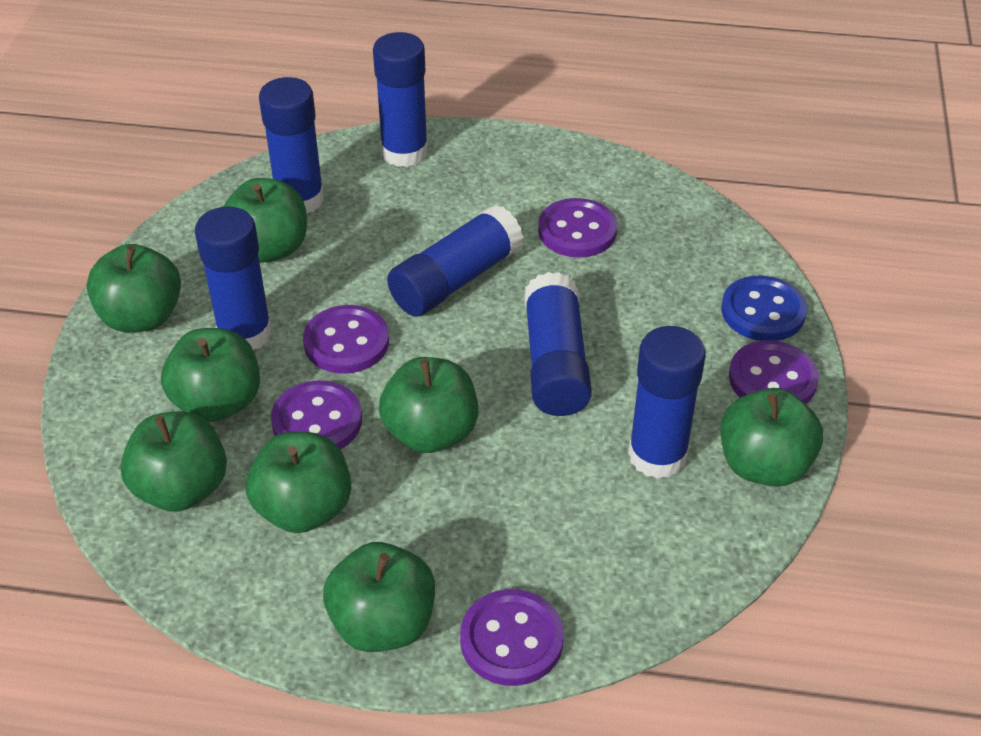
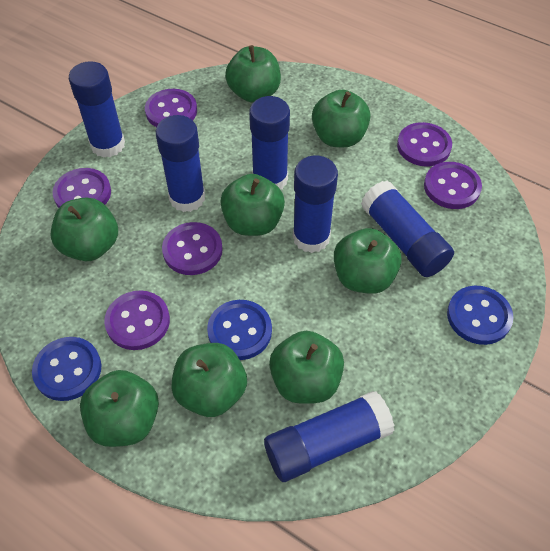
blue button: 1 -> 3
purple button: 5 -> 6

